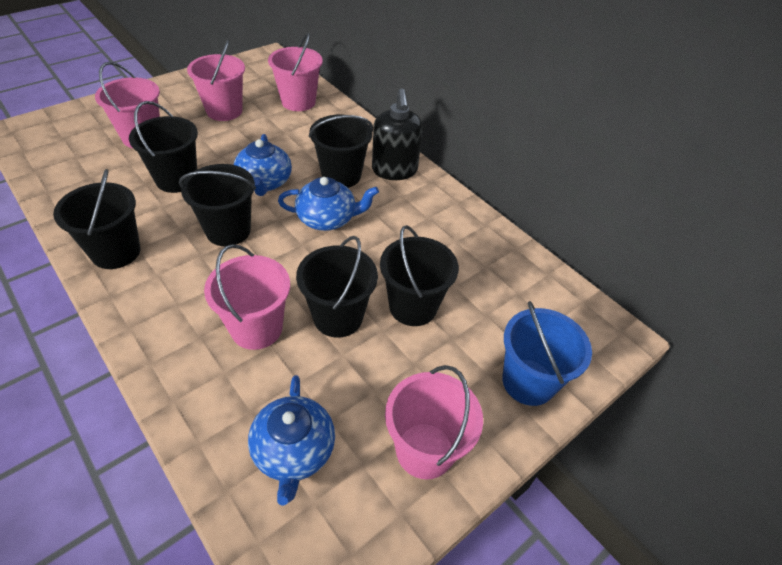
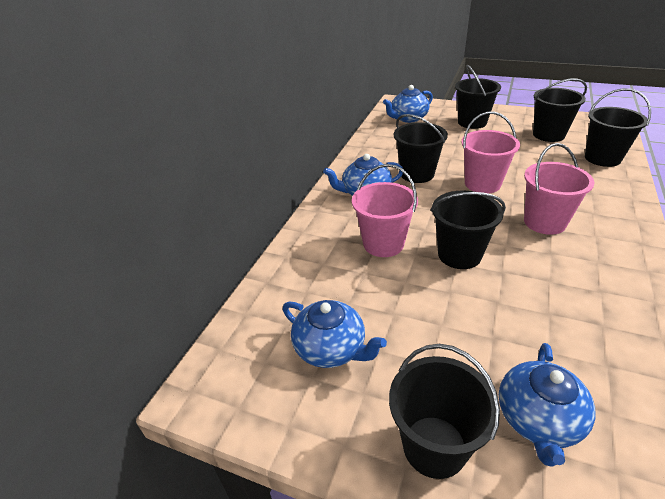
black soap dispenser: 1 -> 0
blue bucket: 1 -> 0
blue teapot: 3 -> 4
pink bucket: 5 -> 3

